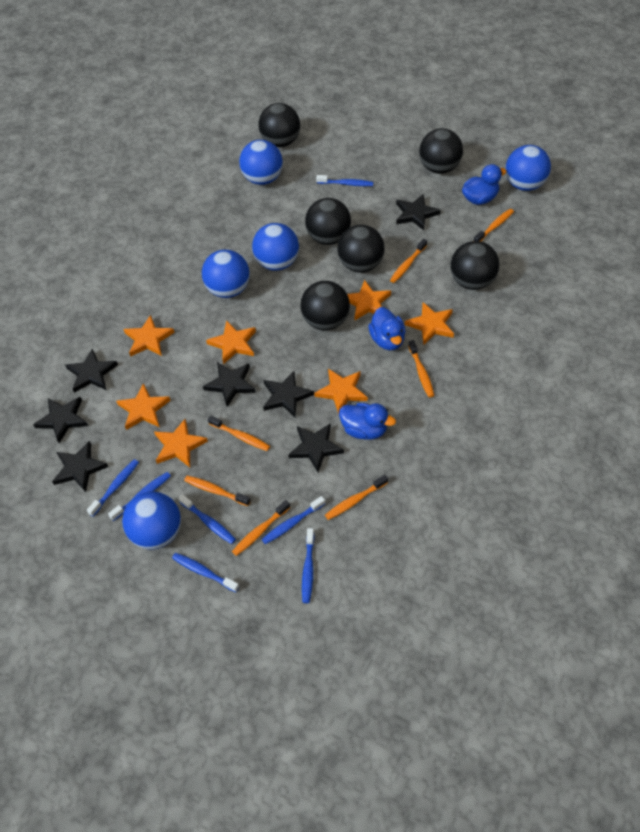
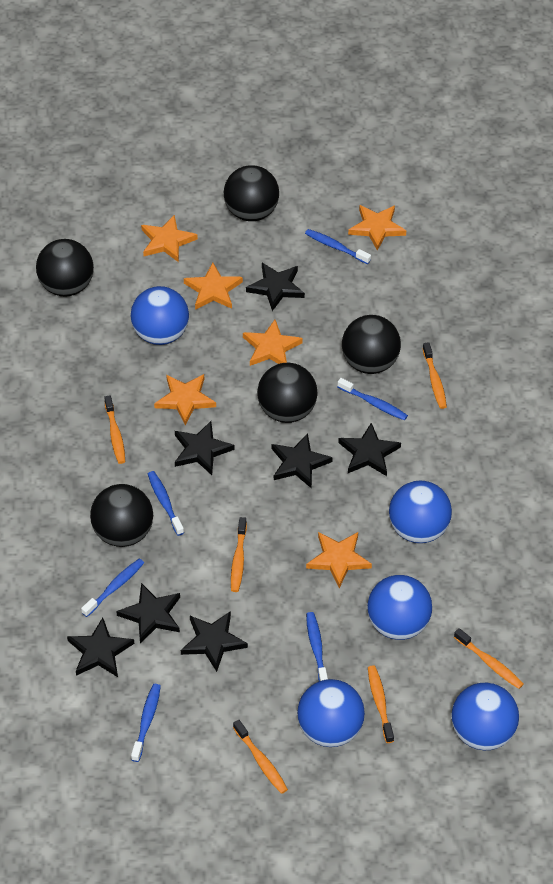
black ball: 6 -> 5
blue duck: 3 -> 0
blue toothbrush: 7 -> 6
orange star: 7 -> 6
orange toothbrush: 7 -> 6

